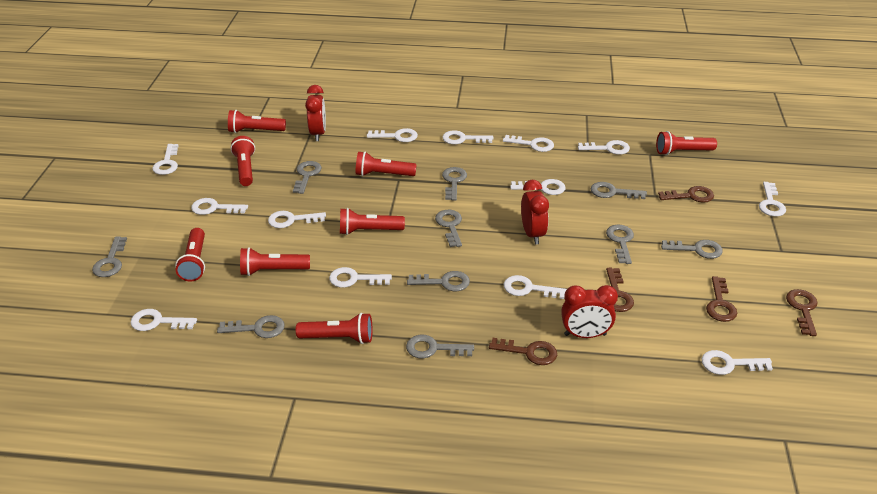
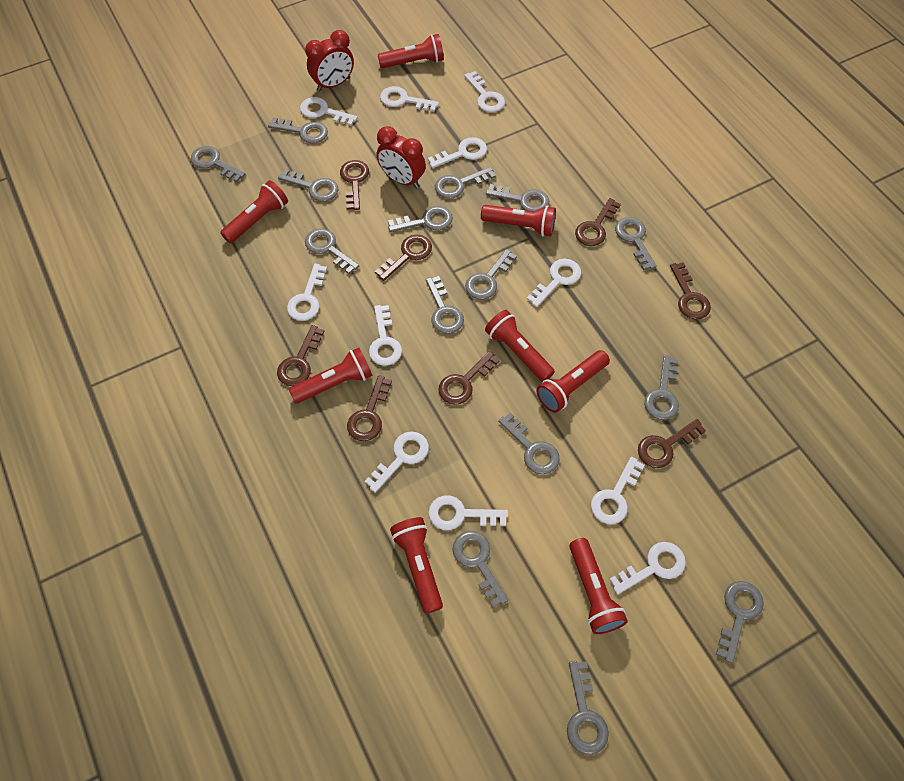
brown key: 5 -> 8
grey key: 10 -> 15
red clock: 3 -> 2
white key: 13 -> 11

